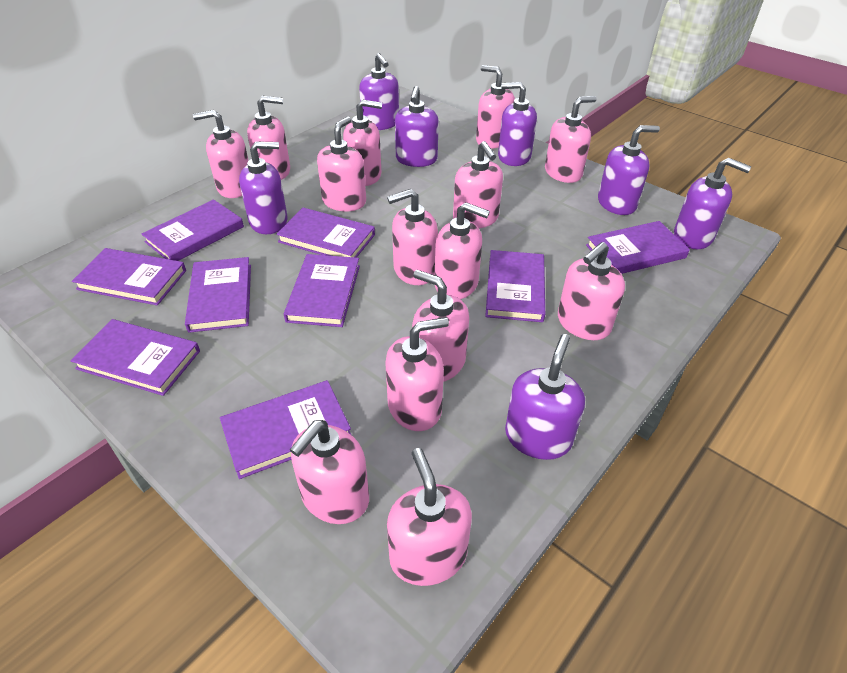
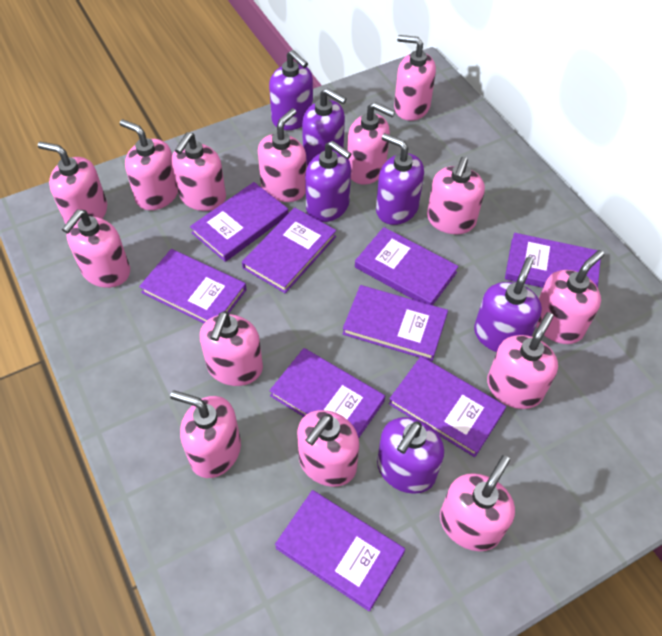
purple soap dispenser: 7 -> 6

